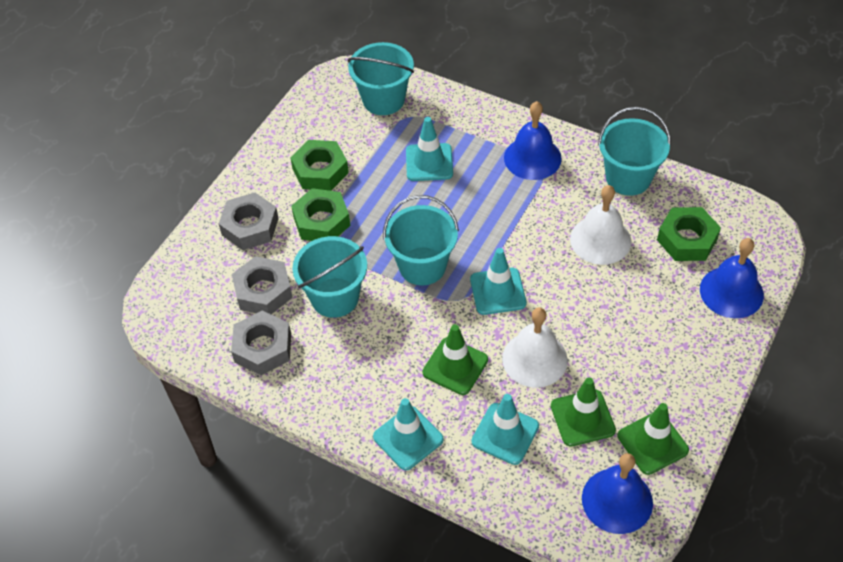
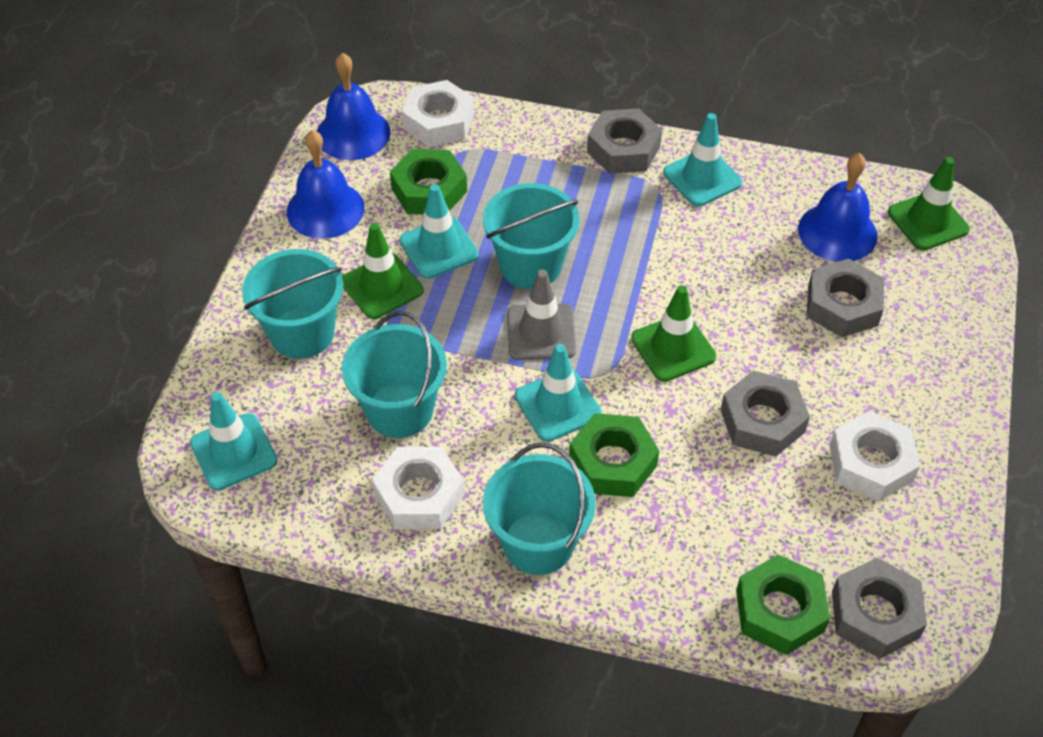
grey nut: 3 -> 4
grey traffic cone: 0 -> 1
white bell: 2 -> 0
white nut: 0 -> 3

